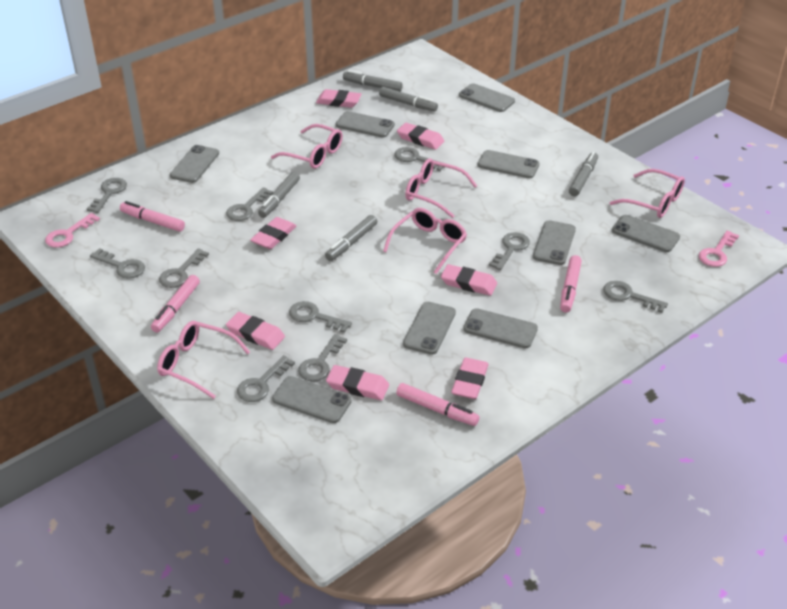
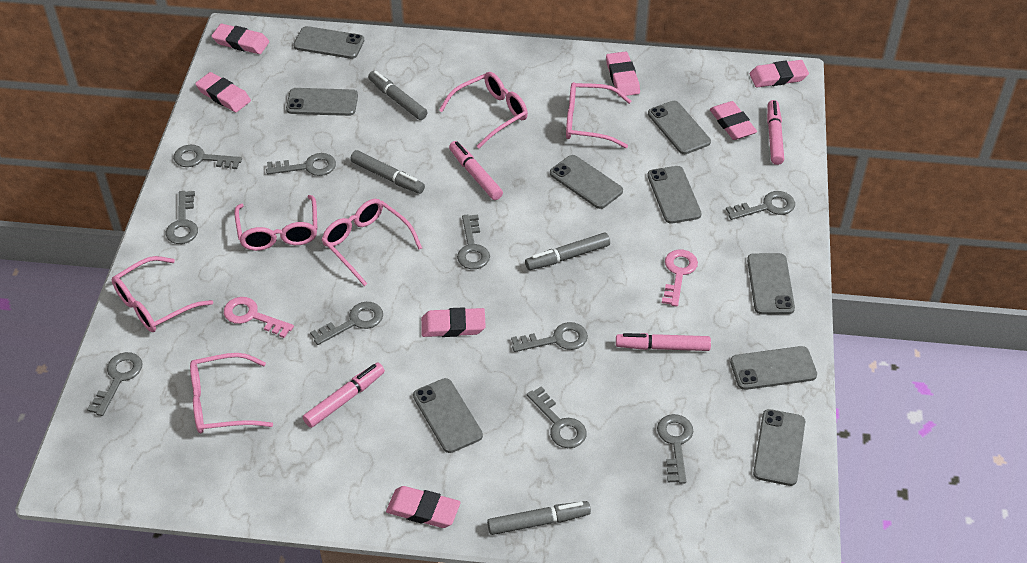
grey marker: 5 -> 4
pink glasses: 5 -> 6

